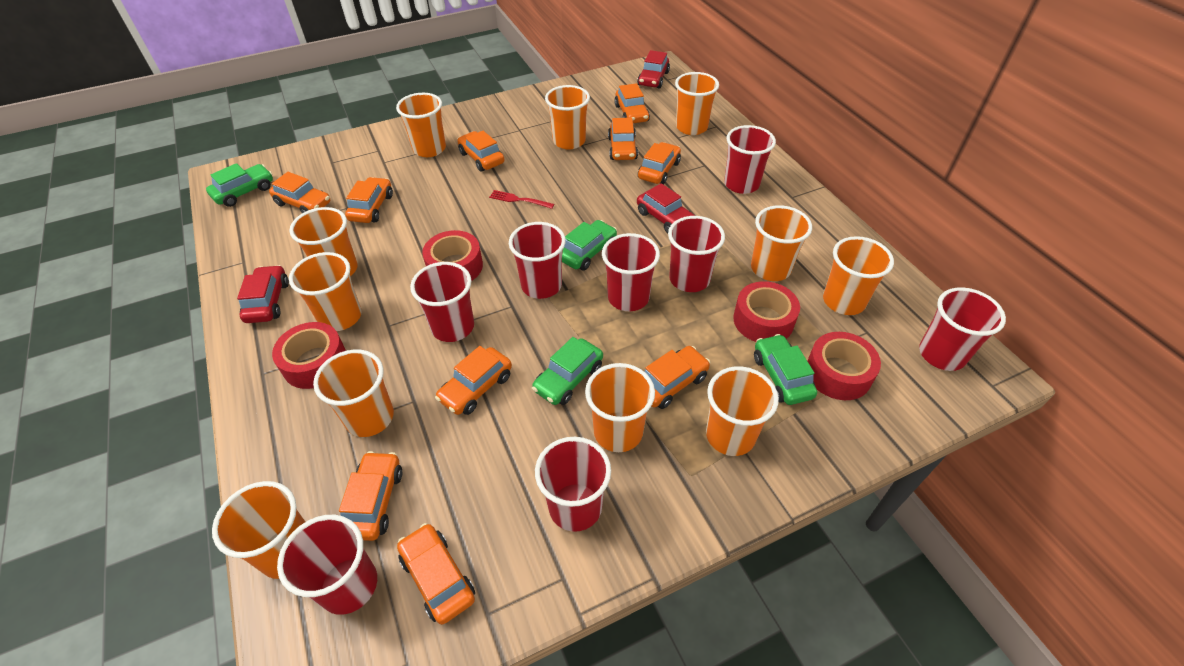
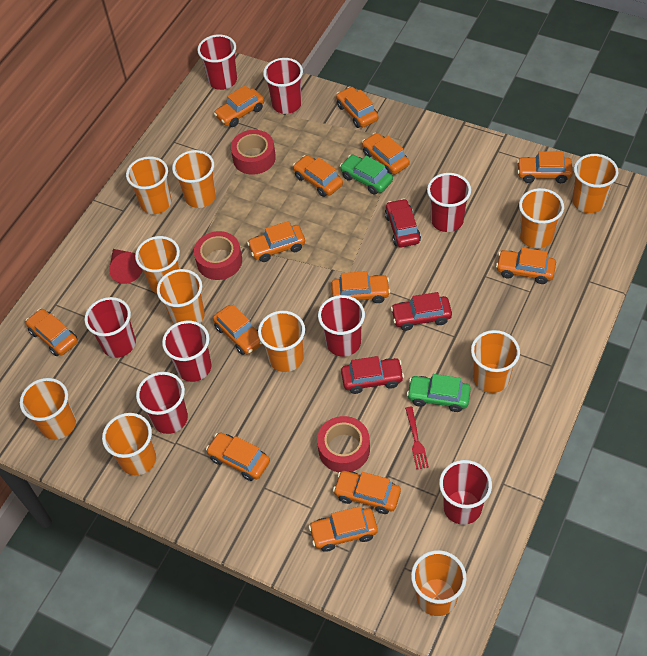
green car: 4 -> 2
orange car: 10 -> 13
red cone: 0 -> 1
red tape: 4 -> 3

